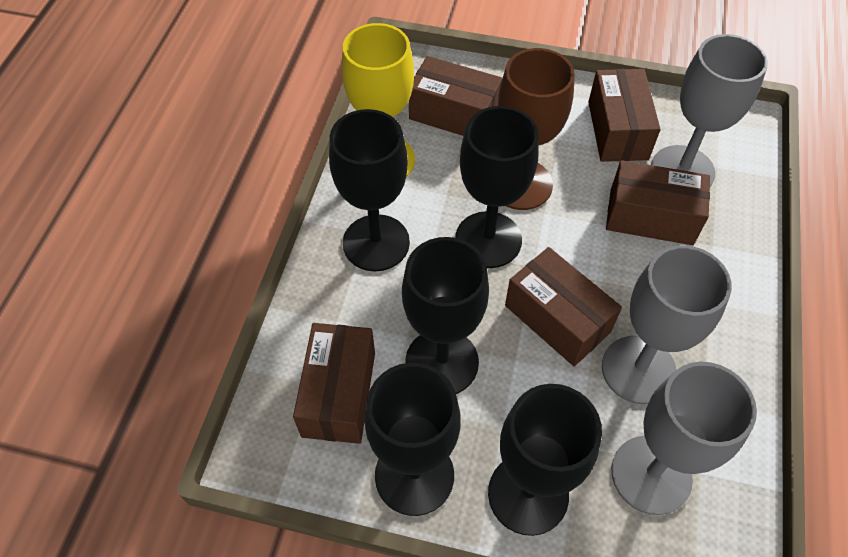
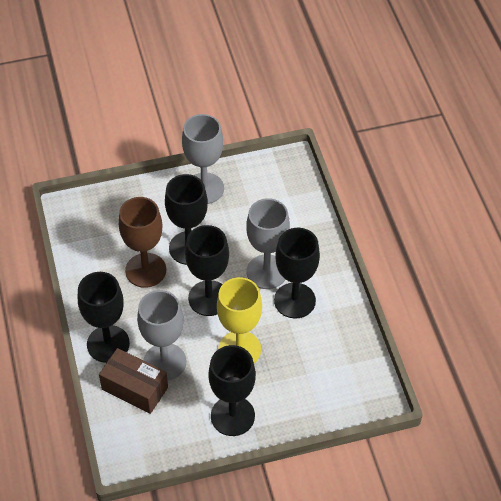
brown box: 5 -> 1

